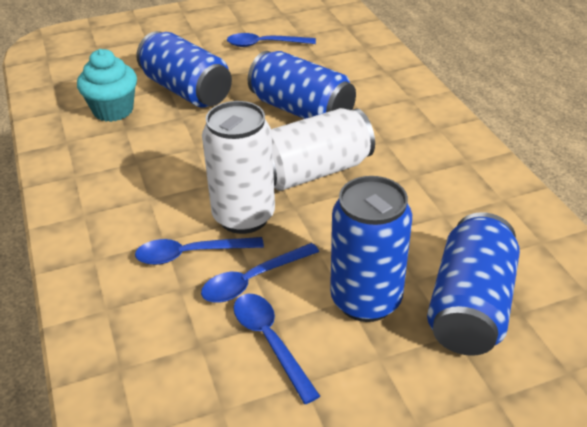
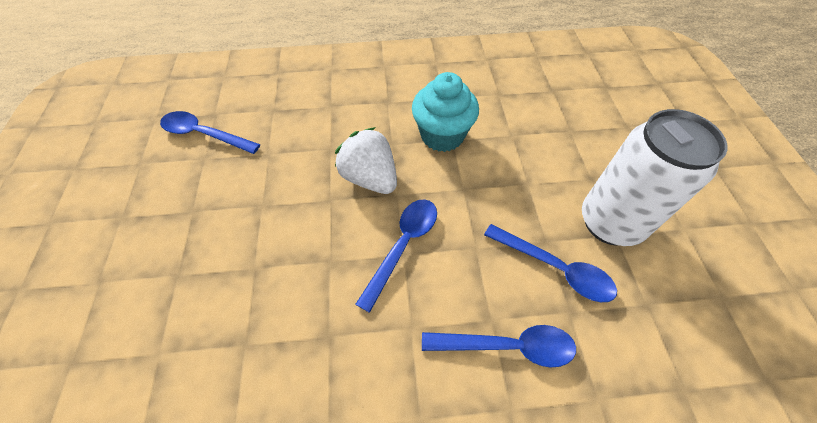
blue can: 4 -> 0
white can: 2 -> 1
white strawberry: 0 -> 1

